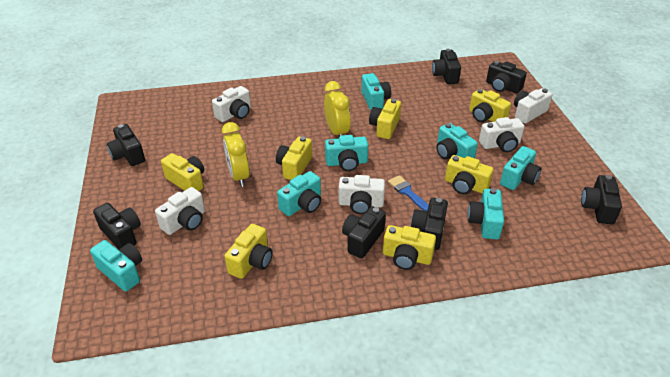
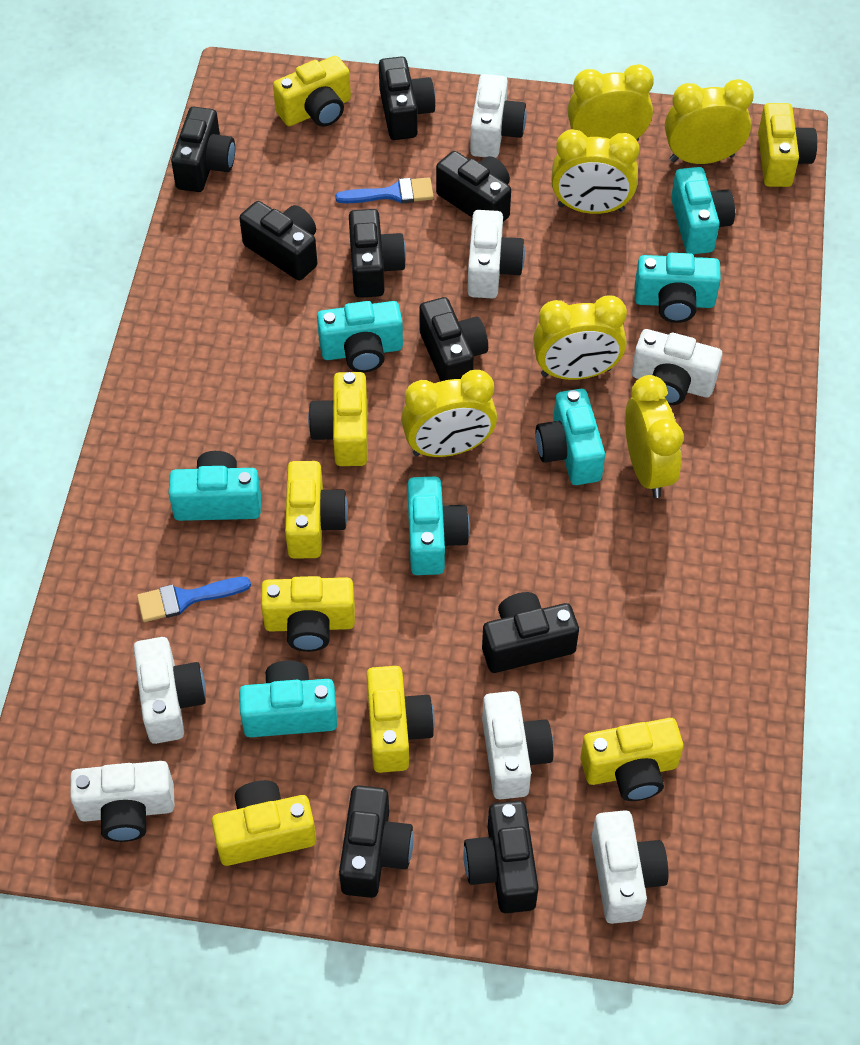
black camera: 7 -> 9
blue brush: 1 -> 2
white camera: 5 -> 7
yellow camera: 7 -> 8
yellow clock: 2 -> 6

